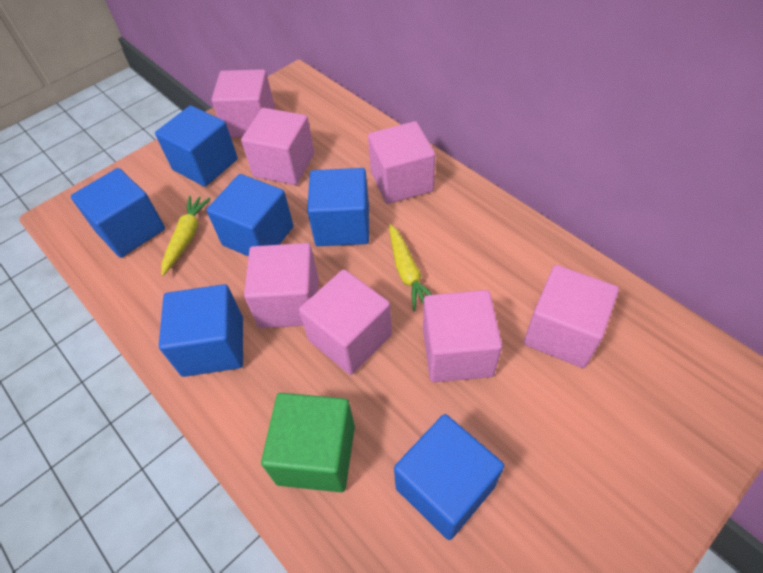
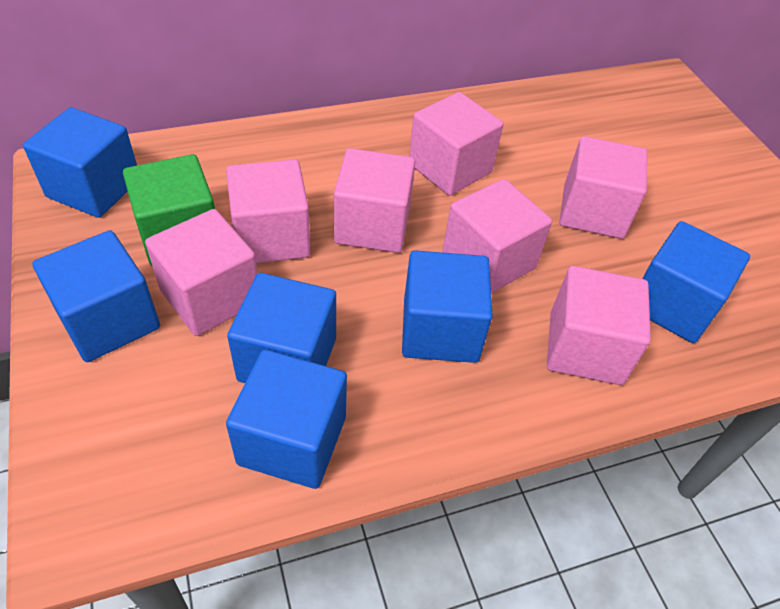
yellow carrot: 2 -> 0

